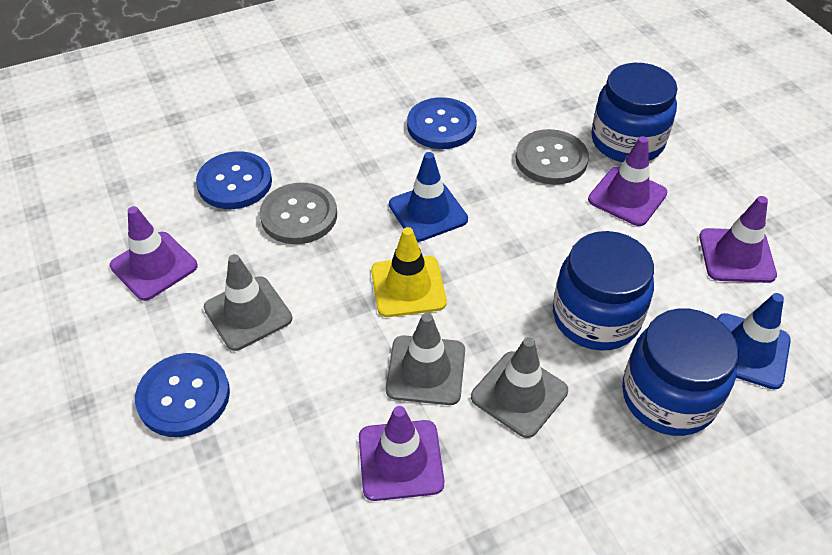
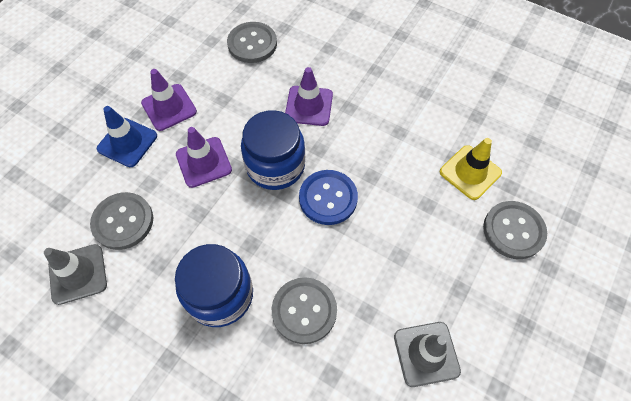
blue button: 3 -> 1
blue jar: 3 -> 2
blue traffic cone: 2 -> 1
grey button: 2 -> 4
grey traffic cone: 3 -> 2
purple traffic cone: 4 -> 3

